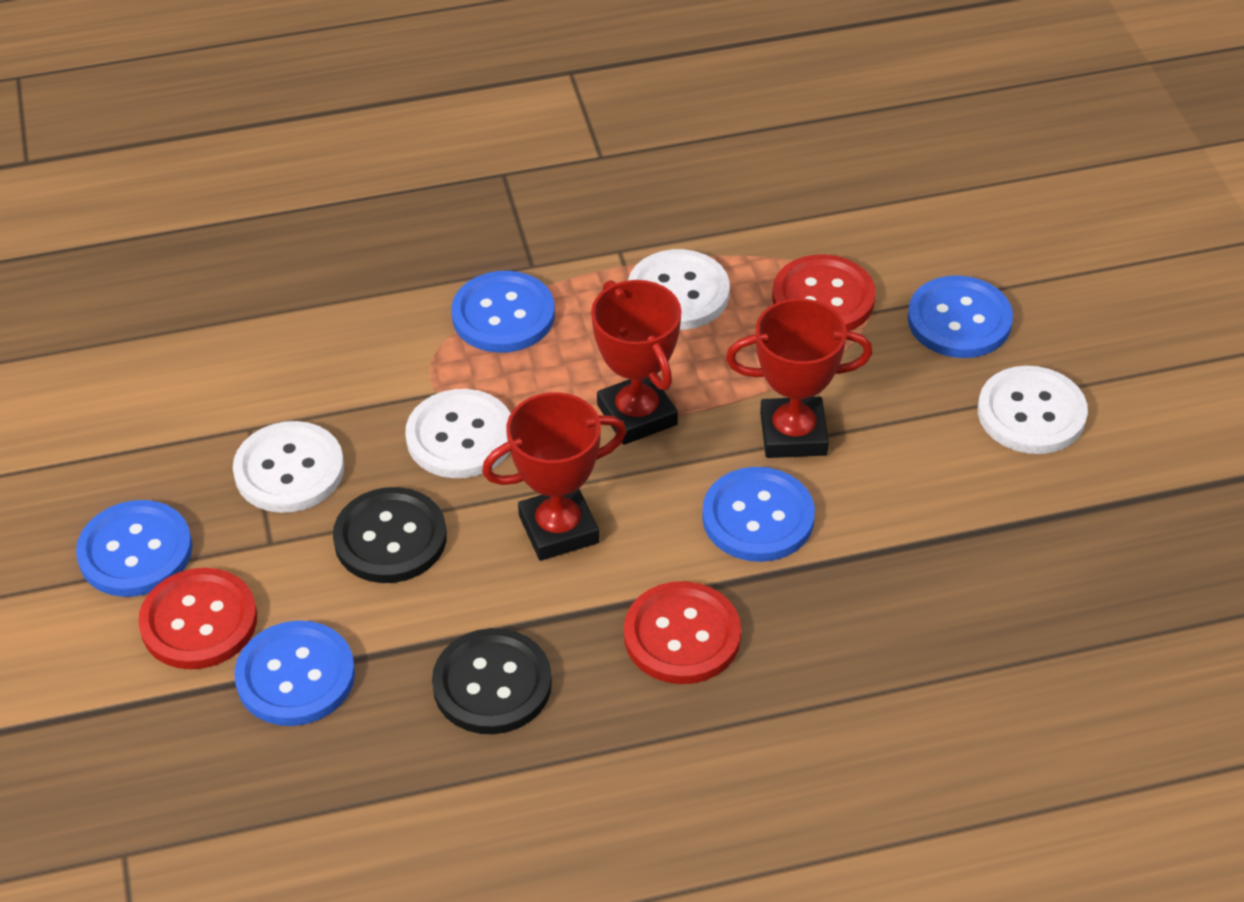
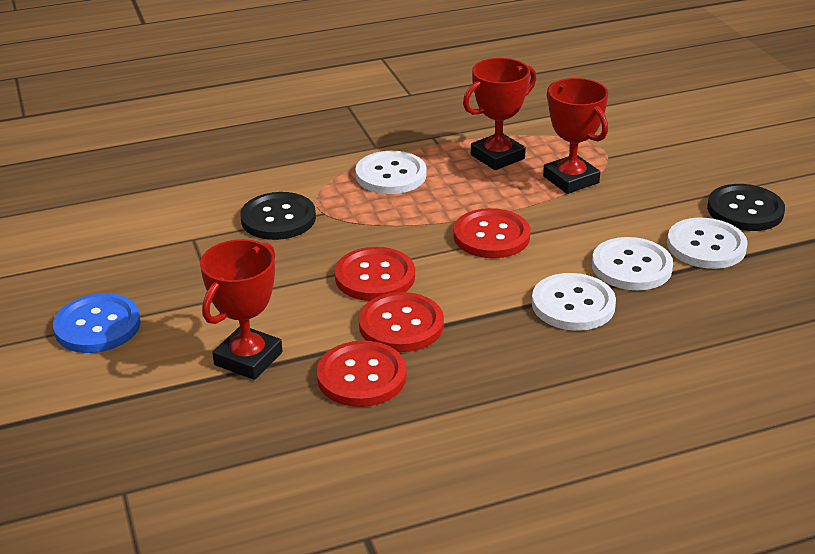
blue button: 5 -> 1
red button: 3 -> 4

